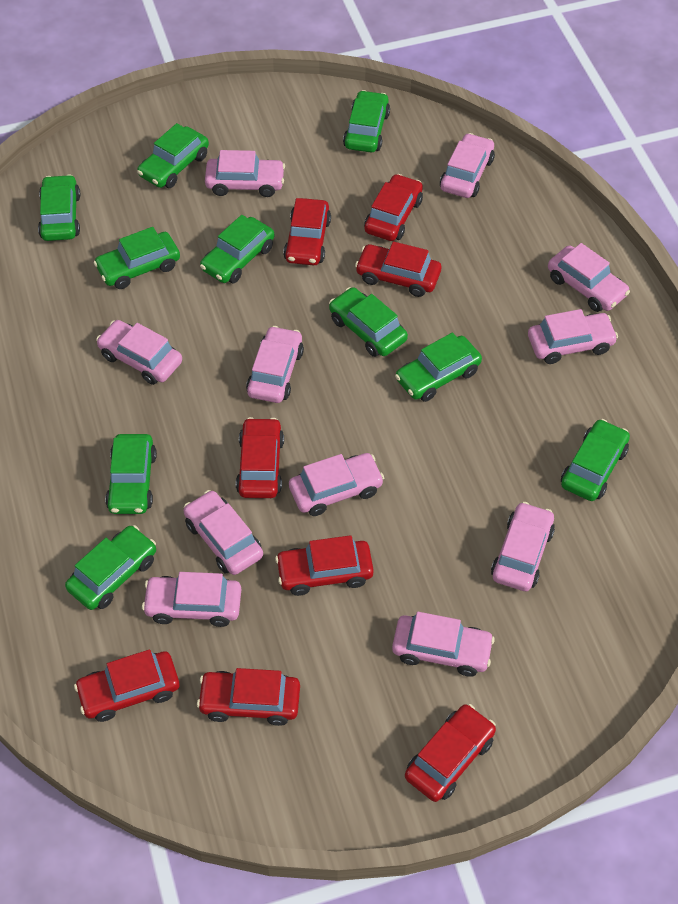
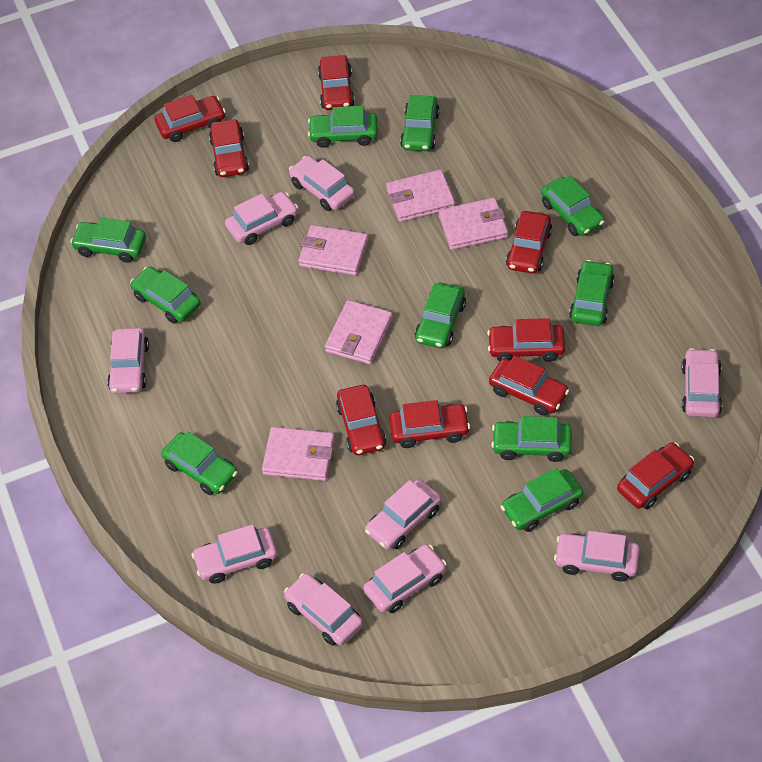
pink car: 11 -> 9
pink wallet: 0 -> 5
red car: 8 -> 9

